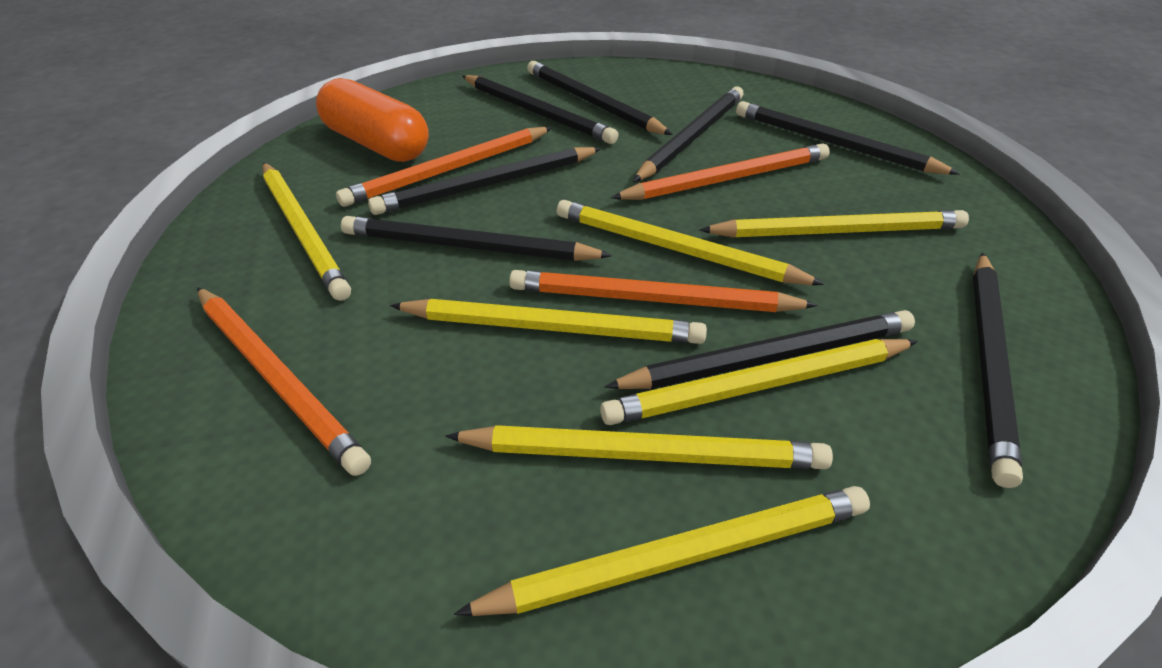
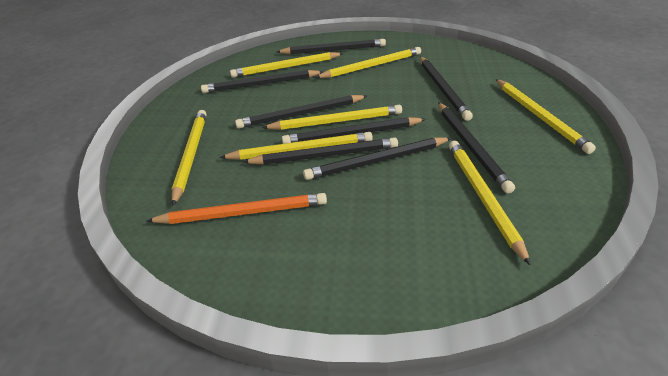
orange capsule: 1 -> 0
orange pencil: 4 -> 1

